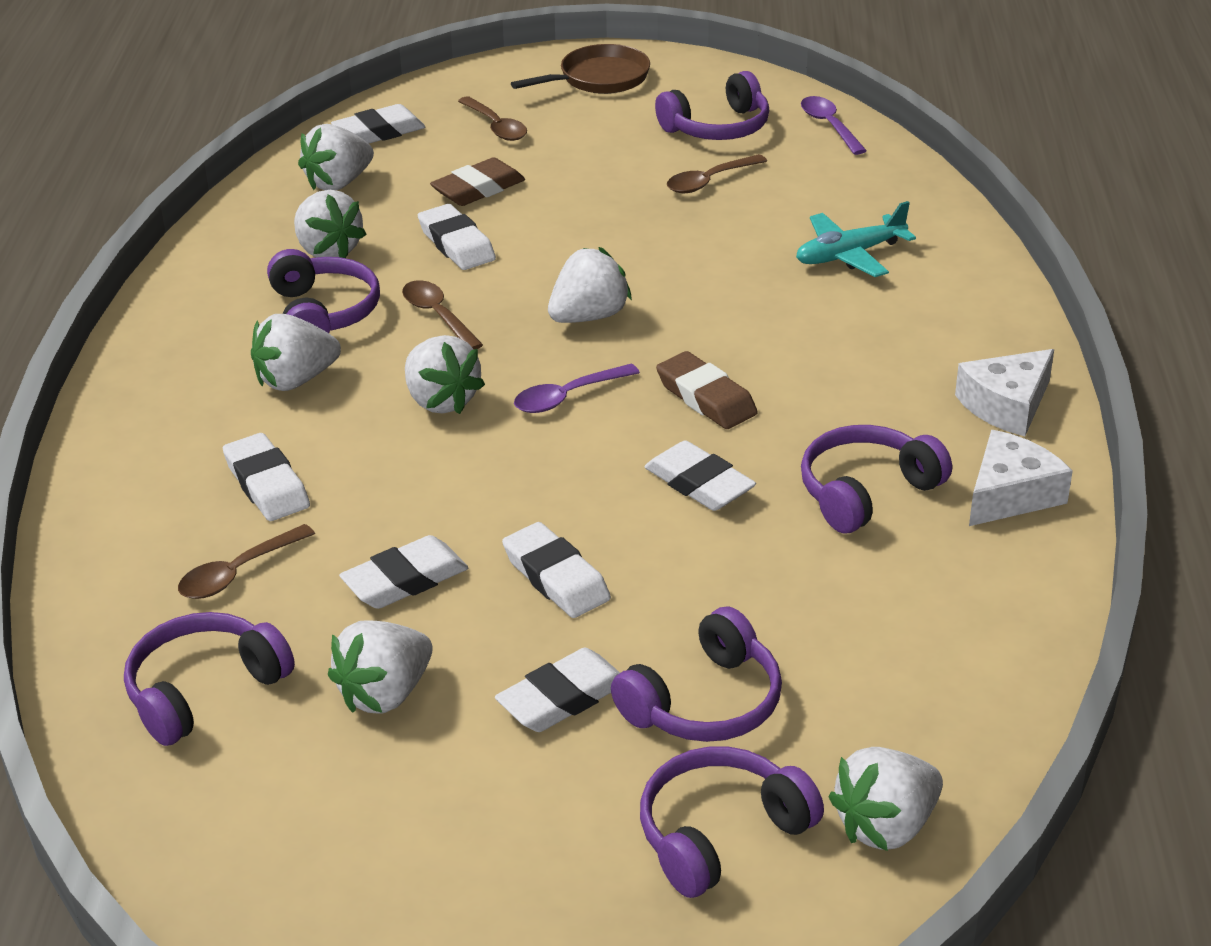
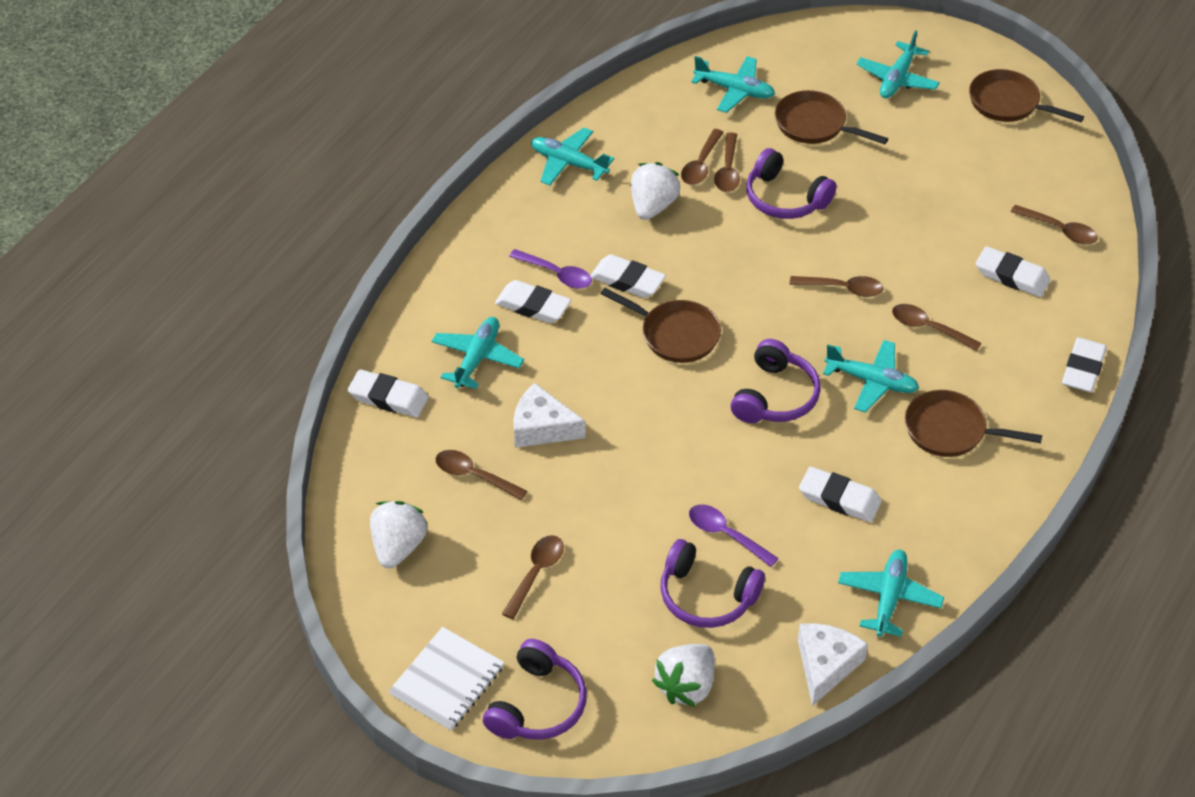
brown eraser: 2 -> 0
brown pan: 1 -> 4
brown spoon: 4 -> 7
purple headphones: 6 -> 4
turquoise plane: 1 -> 6
white eraser: 7 -> 6
white notebook: 0 -> 1
white strawberry: 7 -> 3

